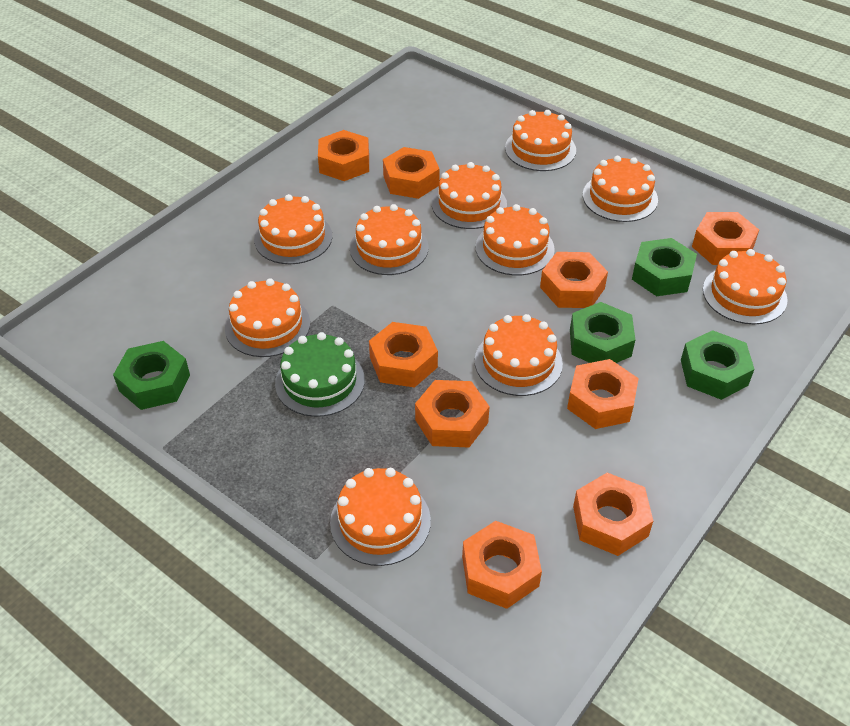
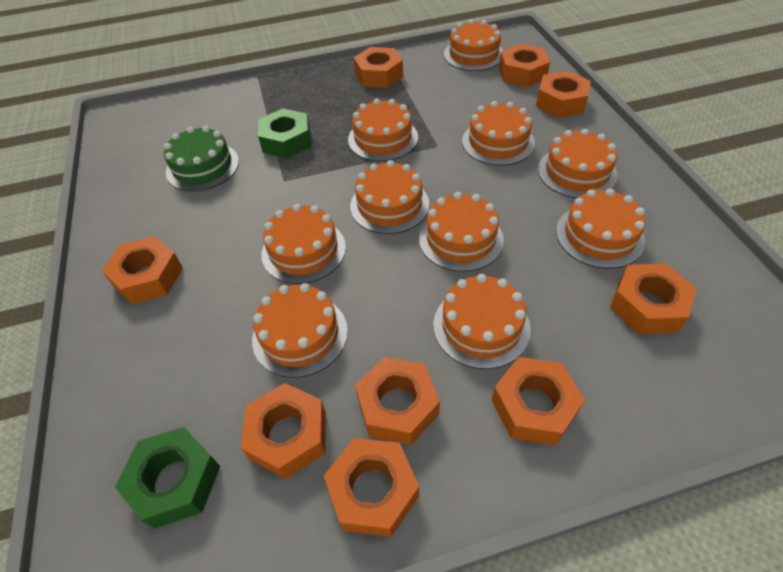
green nut: 4 -> 2

